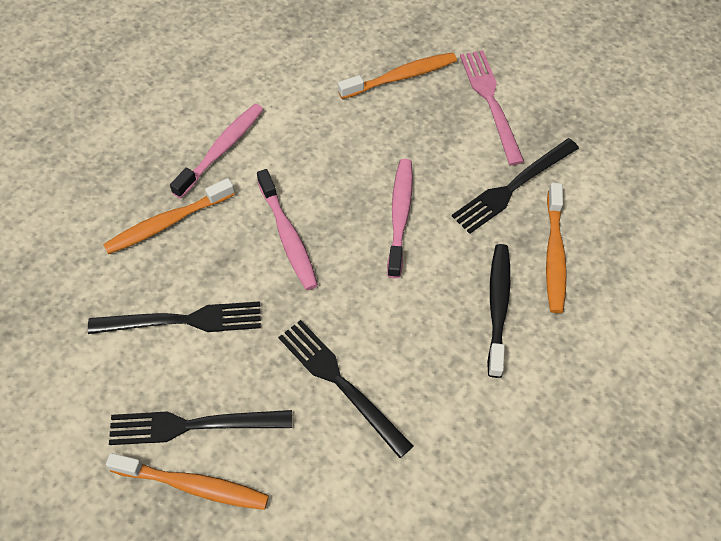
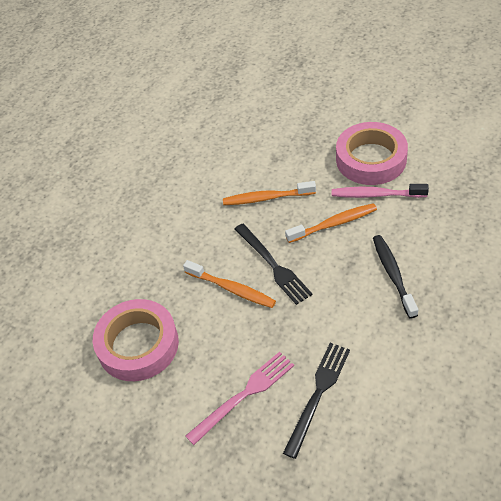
black fork: 4 -> 2
orange toothbrush: 4 -> 3
pink tape: 0 -> 2
pink toothbrush: 3 -> 1

